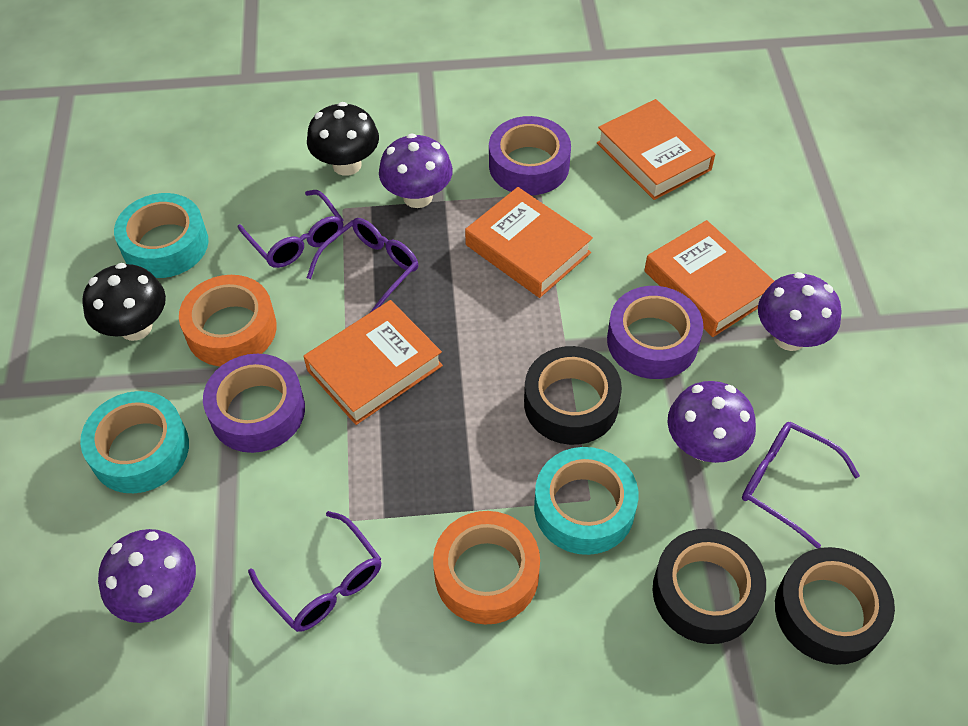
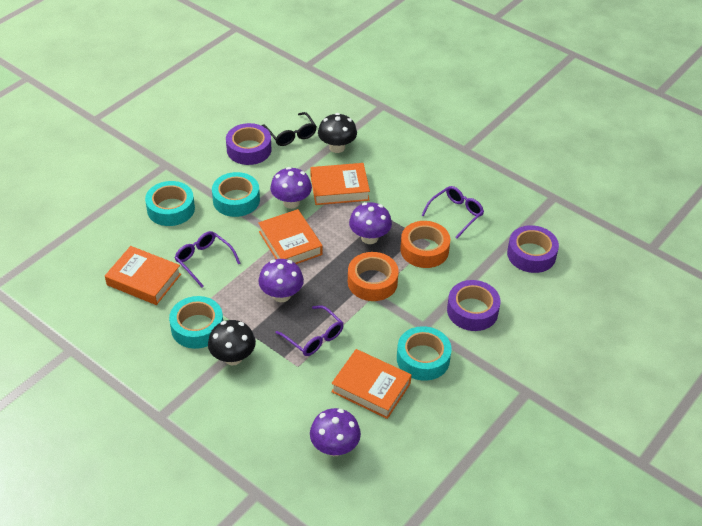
black glasses: 0 -> 1
black tape: 3 -> 0
purple glasses: 4 -> 3
turquoise tape: 3 -> 4

